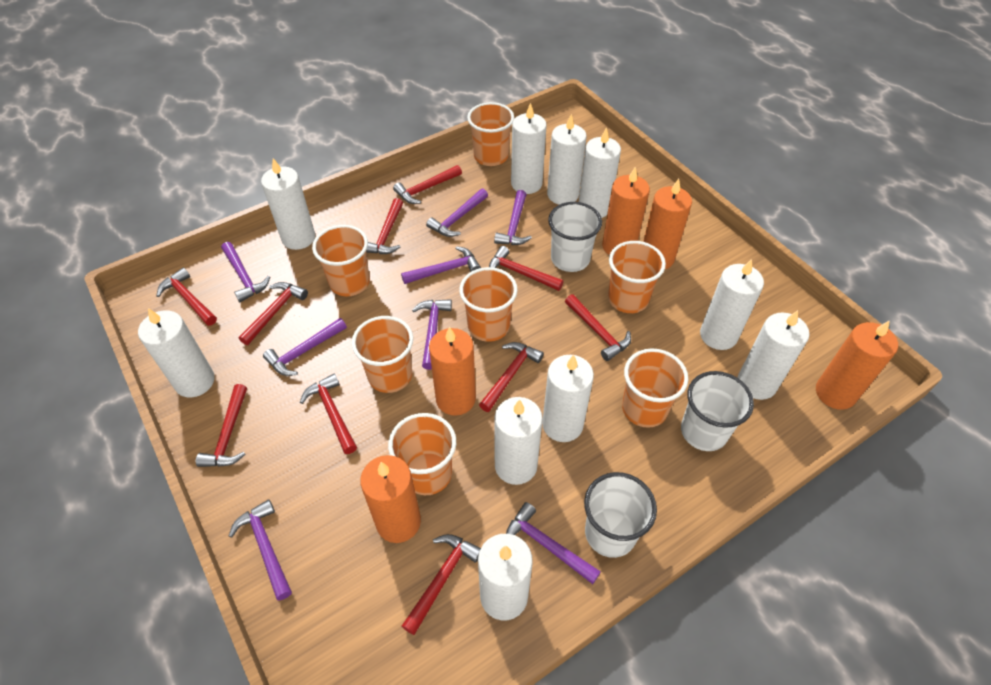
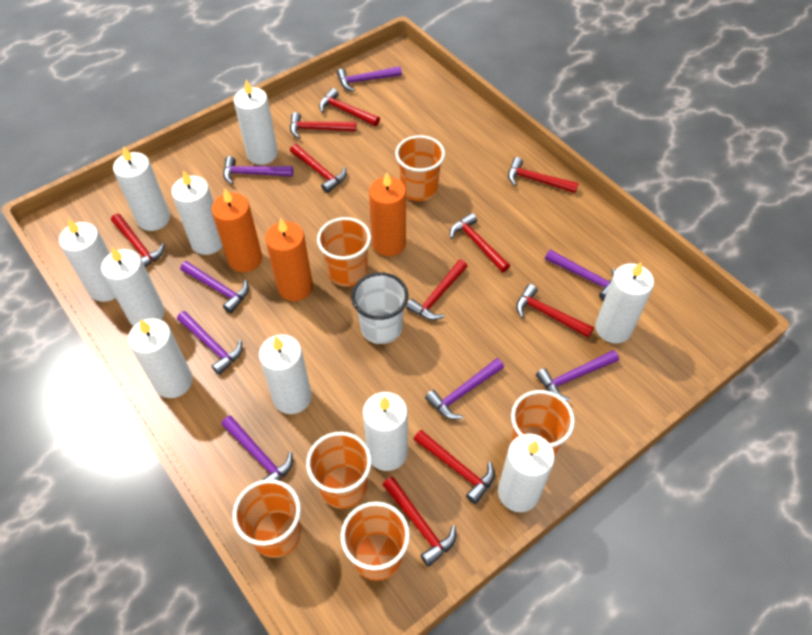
orange candle: 5 -> 3
orange cup: 7 -> 6
white cup: 3 -> 1

